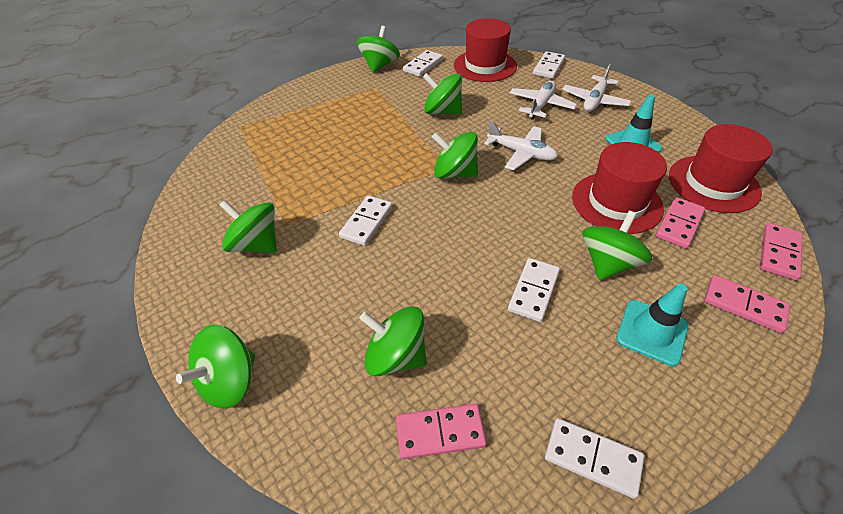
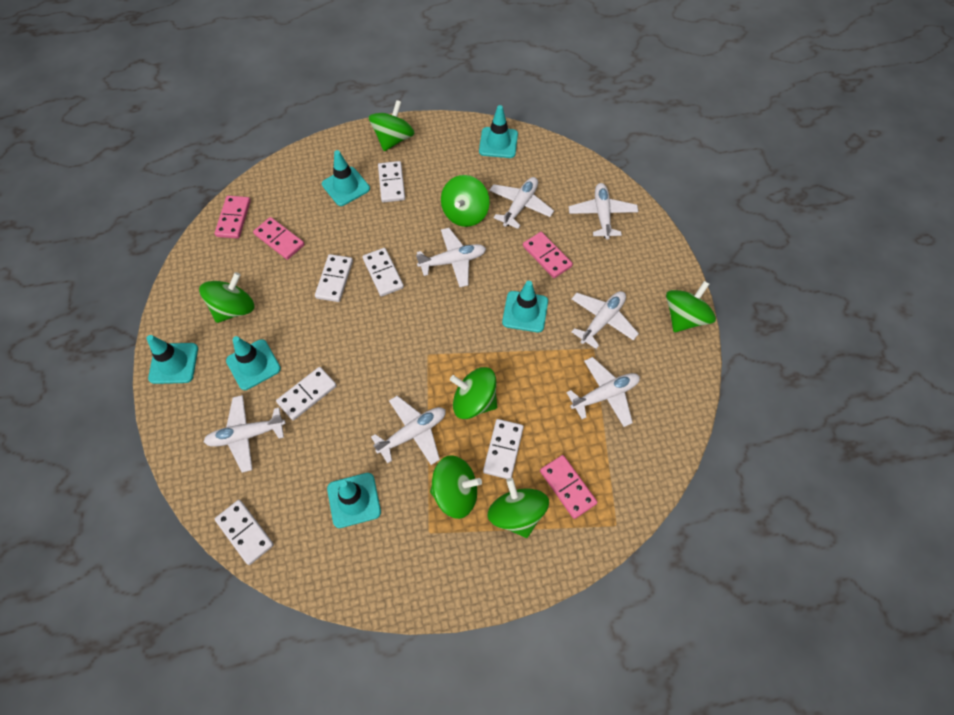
red hat: 3 -> 0
turquoise traffic cone: 2 -> 6
white domino: 5 -> 6
white plane: 3 -> 7

